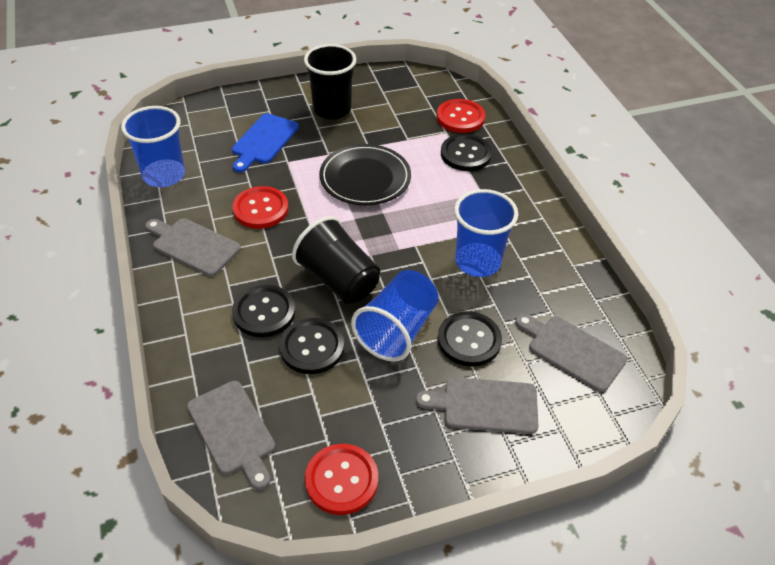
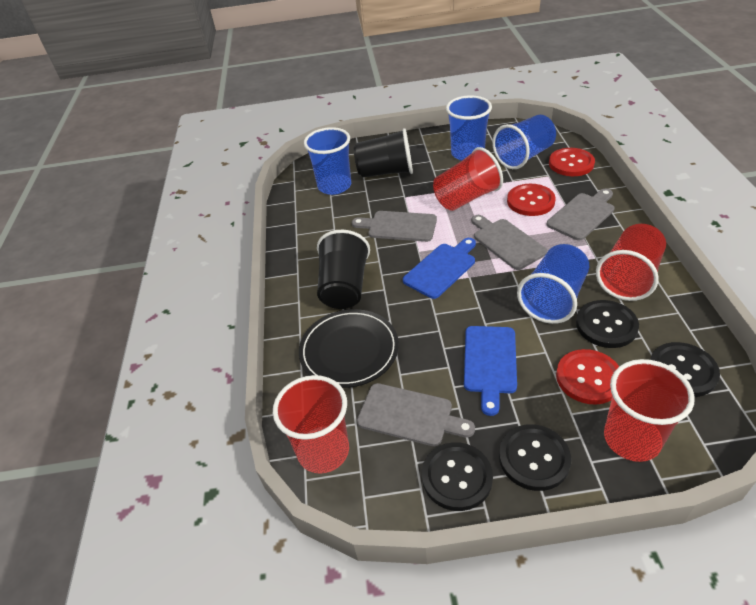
blue cup: 3 -> 4
blue cutting board: 1 -> 2
red cup: 0 -> 4

